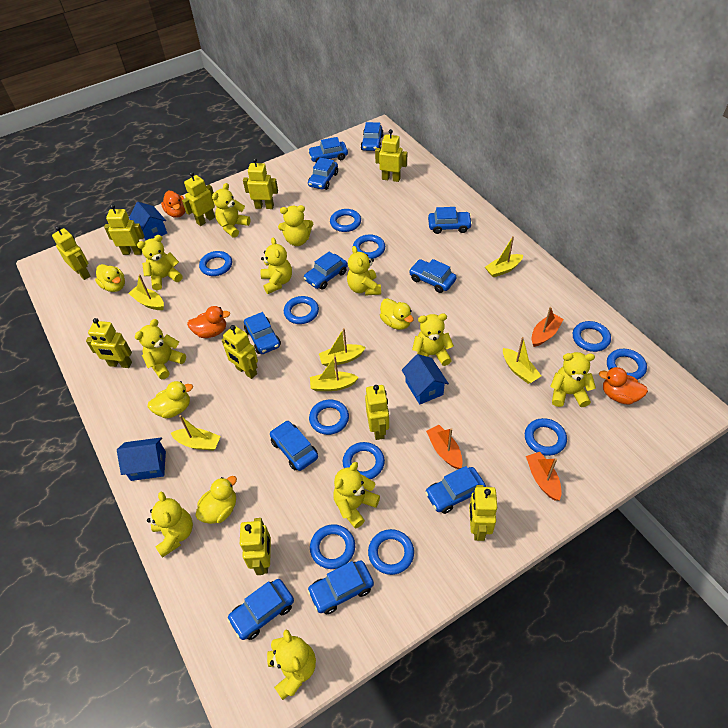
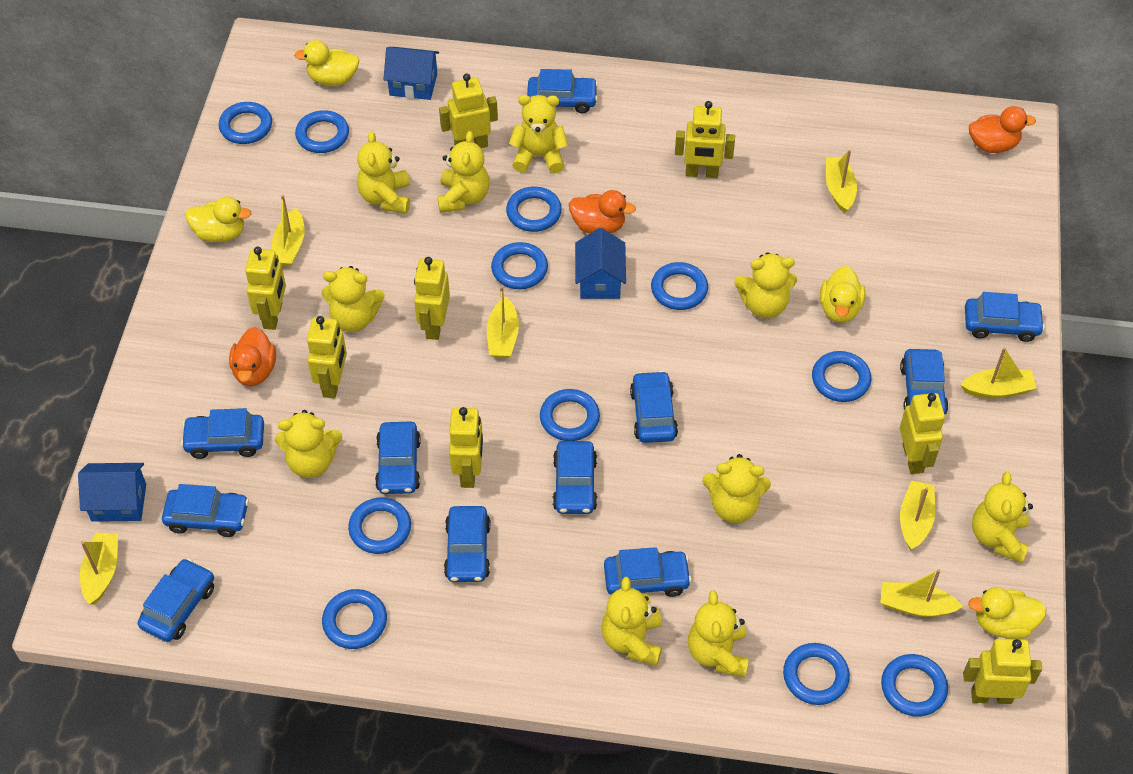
orange boat: 3 -> 0
yellow boat: 6 -> 7
yellow robot: 10 -> 8
yellow teddy bear: 11 -> 10

